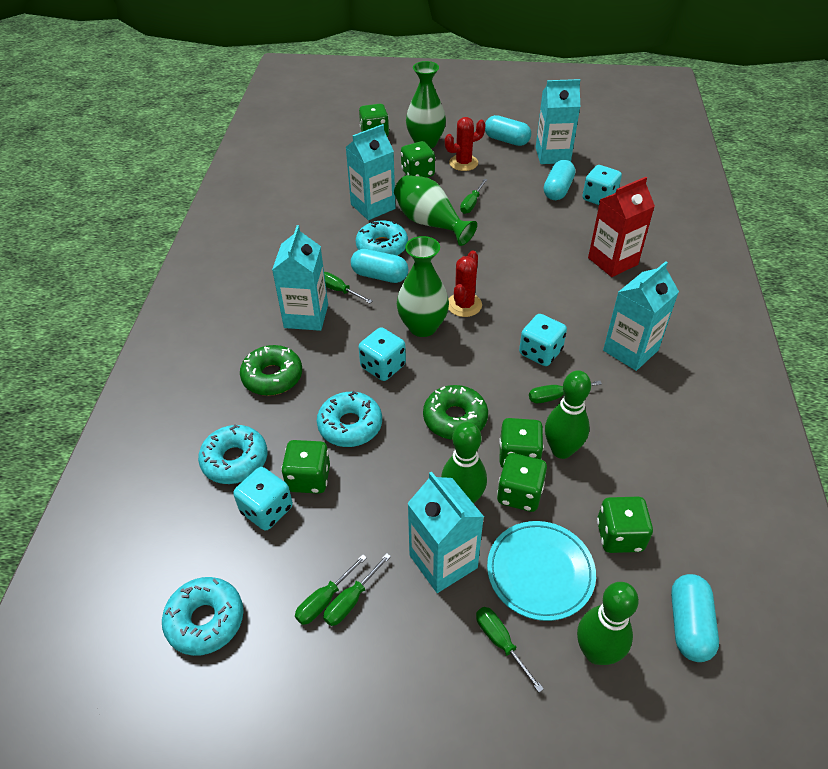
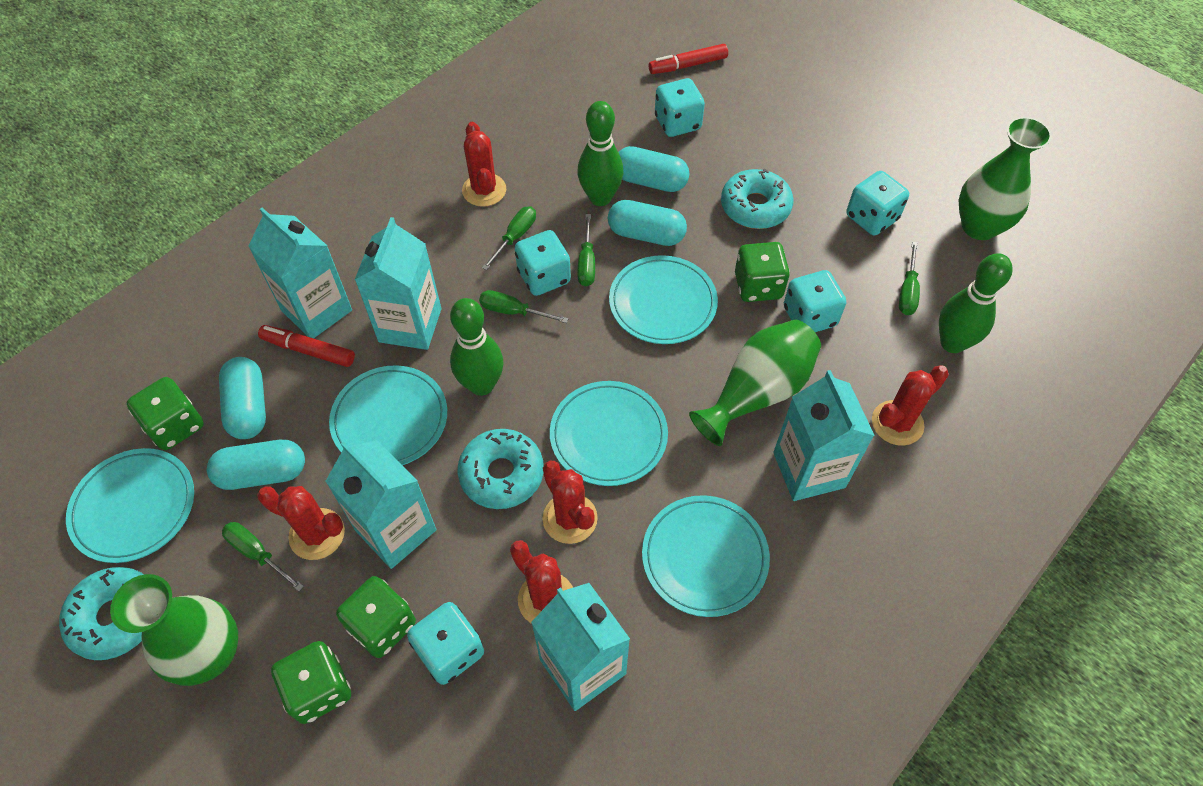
green dice: 6 -> 4
green donut: 2 -> 0
green screwdriver: 6 -> 5
red cactus: 2 -> 5
red carton: 1 -> 0
red marker: 0 -> 2
turquoise dice: 4 -> 5
turquoise donut: 4 -> 3
turquoise plate: 1 -> 5

